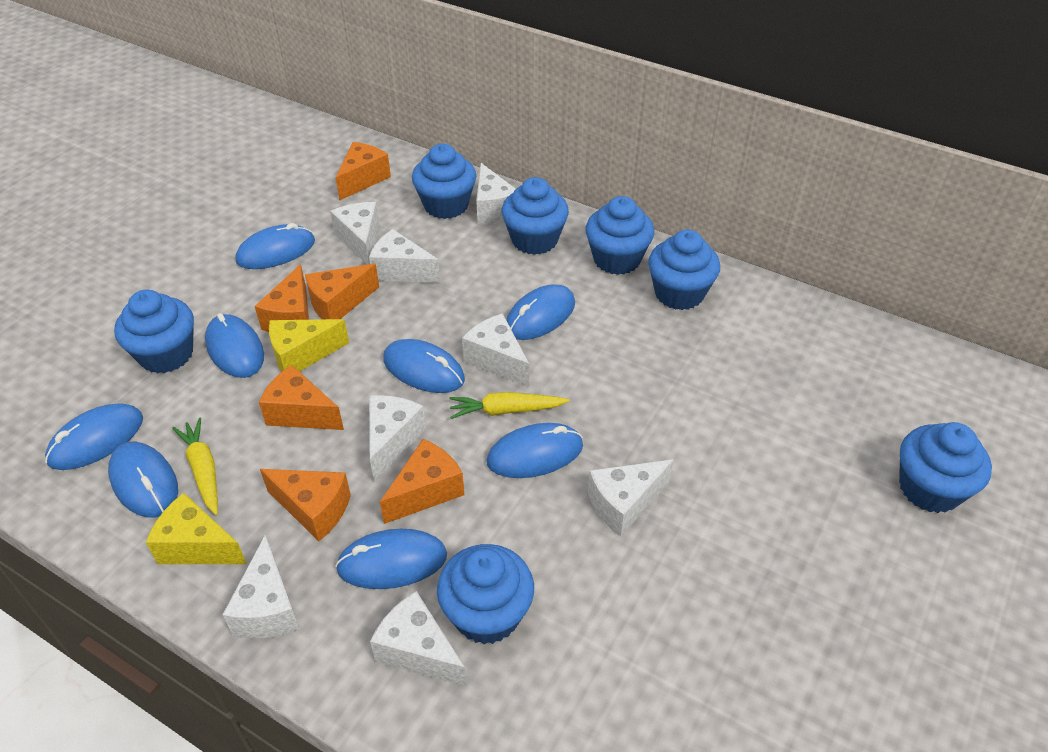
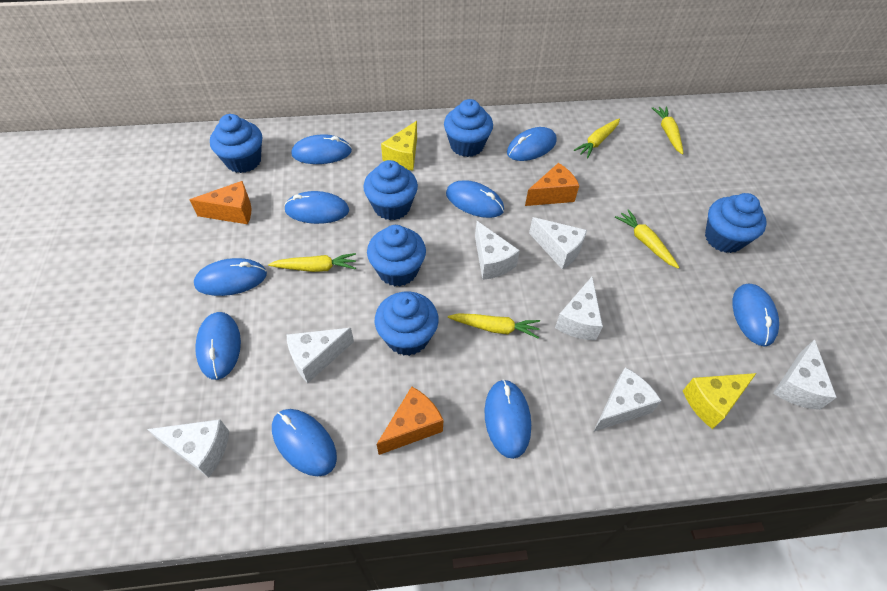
blue cupcake: 7 -> 6
blue mouse: 8 -> 9
orange cheese: 6 -> 3
white cheese: 8 -> 7
yellow carrot: 2 -> 5

